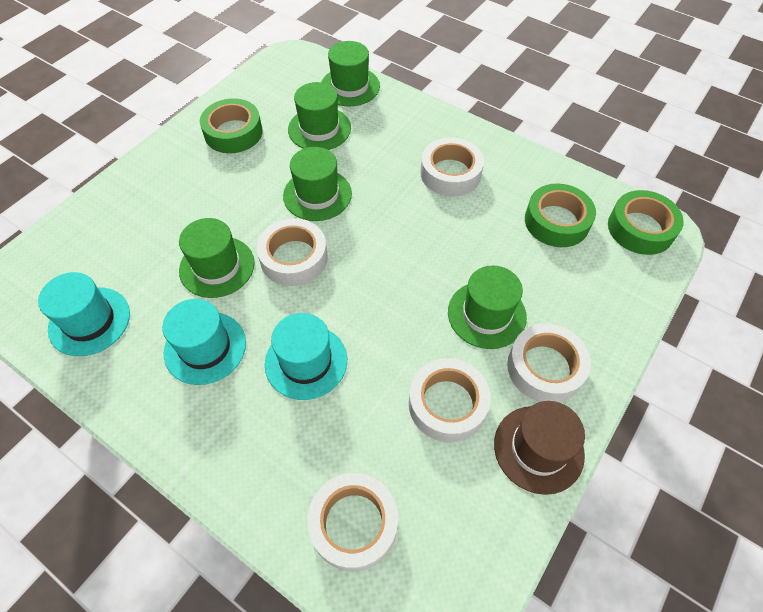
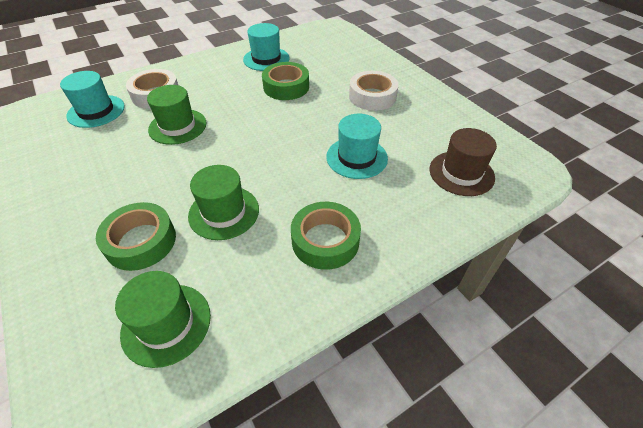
green hat: 5 -> 3
white tape: 5 -> 2

